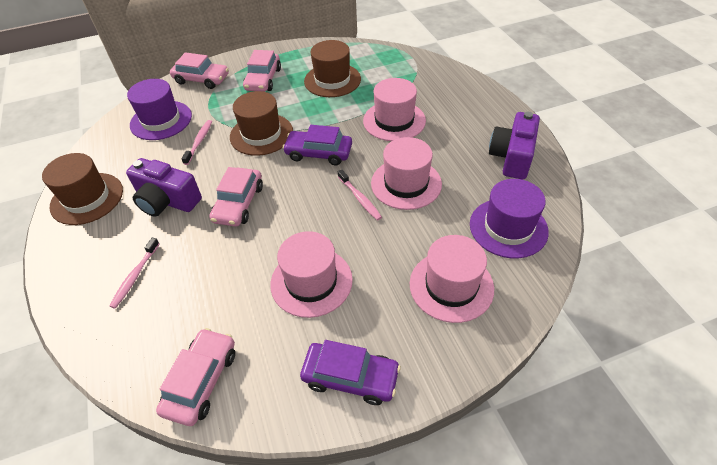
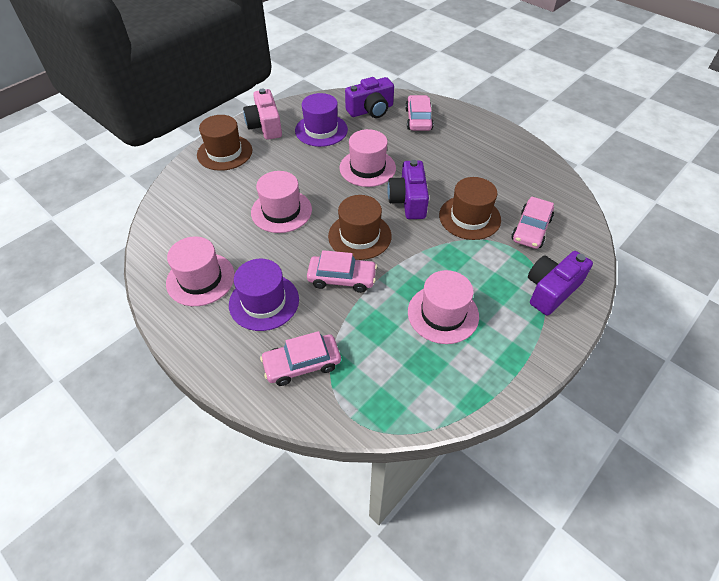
pink camera: 0 -> 1
pink toothbrush: 3 -> 0
purple camera: 2 -> 3
purple car: 2 -> 0

